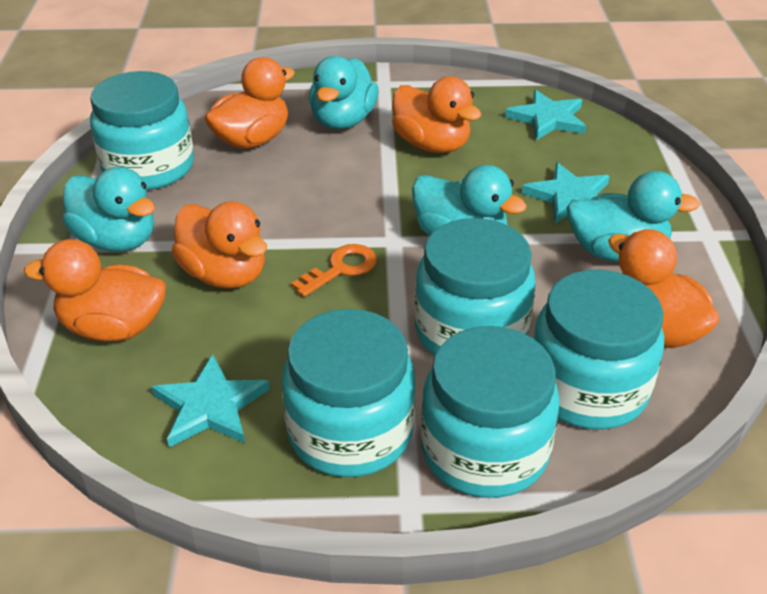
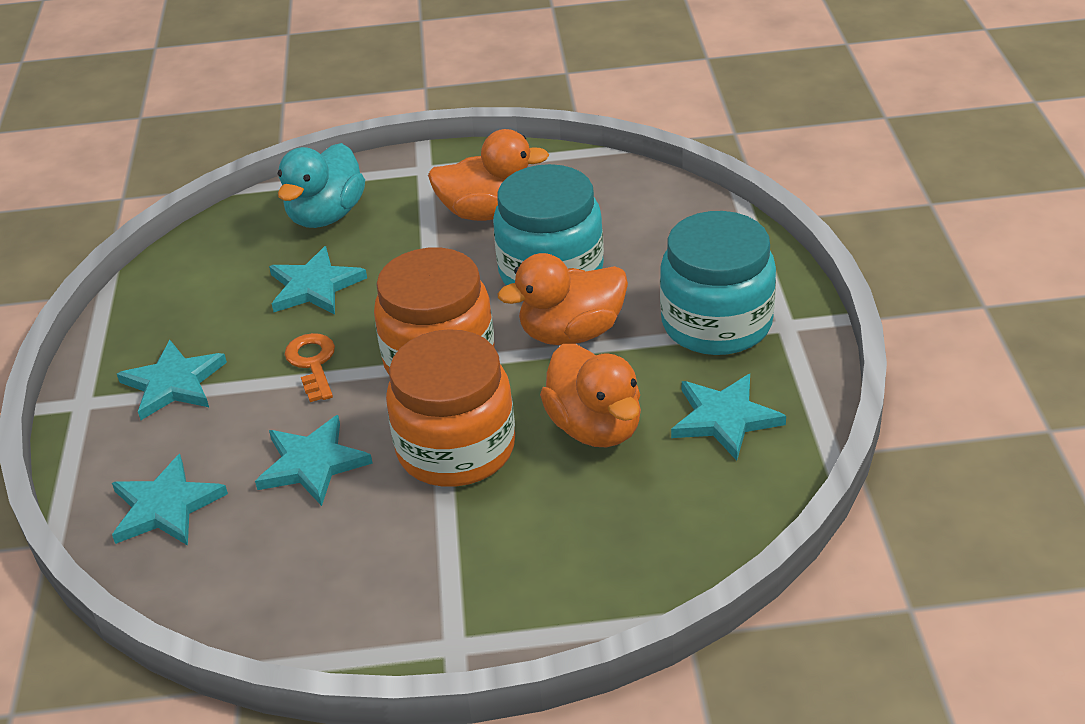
orange duck: 5 -> 3
orange jar: 0 -> 2
turquoise duck: 4 -> 1
turquoise jar: 5 -> 2
turquoise star: 3 -> 5

